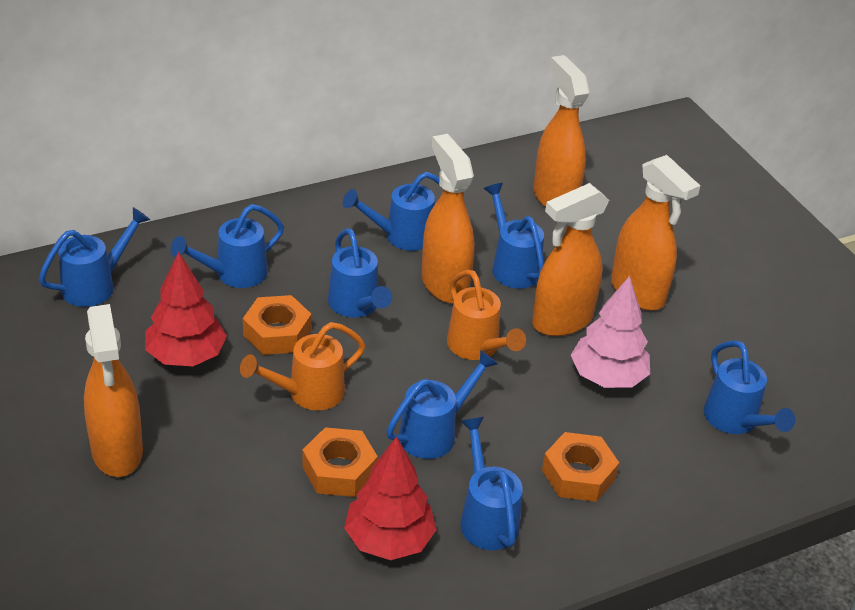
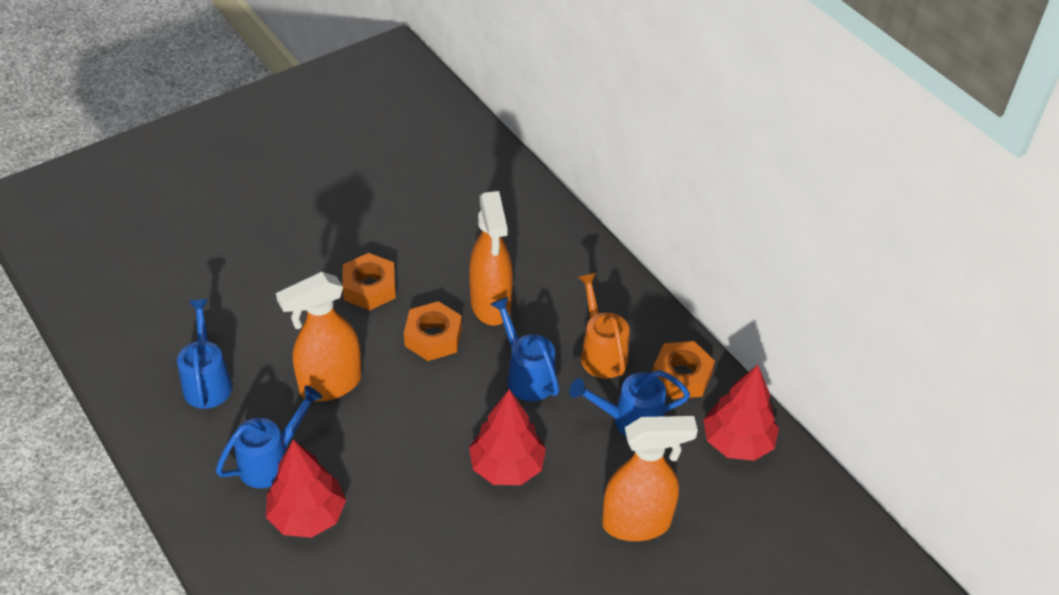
blue watering can: 8 -> 4
orange spray bottle: 5 -> 3
orange watering can: 2 -> 1
pink tree: 1 -> 0
red tree: 2 -> 3

